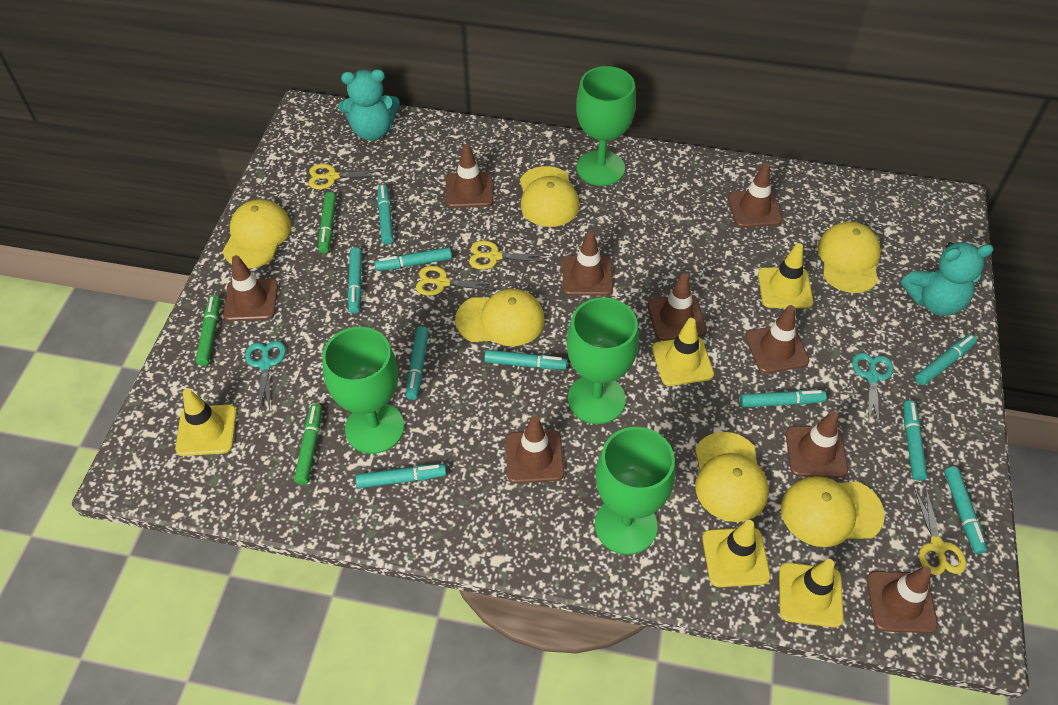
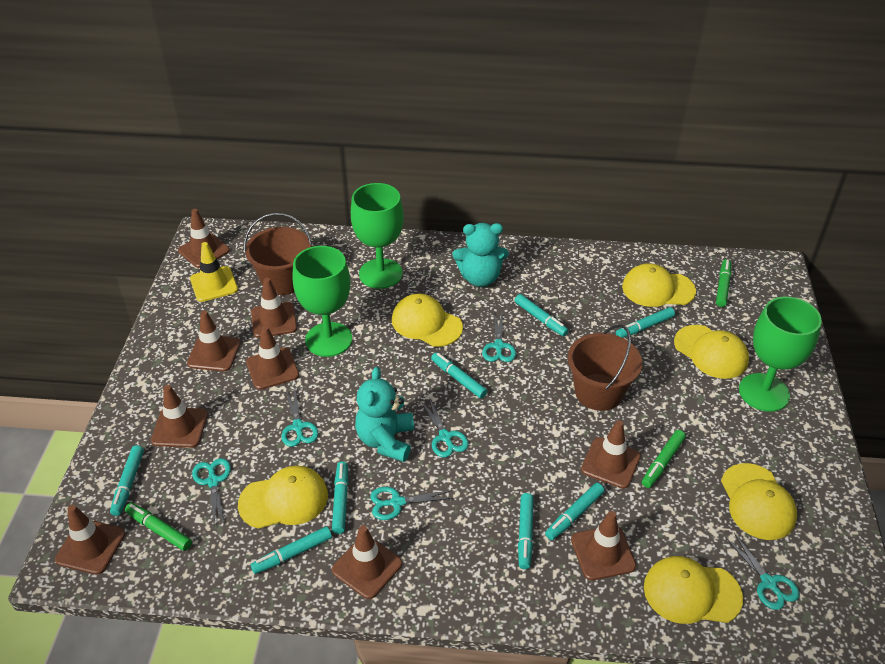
brown bucket: 0 -> 2
green goblet: 4 -> 3
turquoise marker: 10 -> 8
turquoise scissors: 2 -> 6
yellow scissors: 4 -> 0
yellow traffic cone: 5 -> 1

